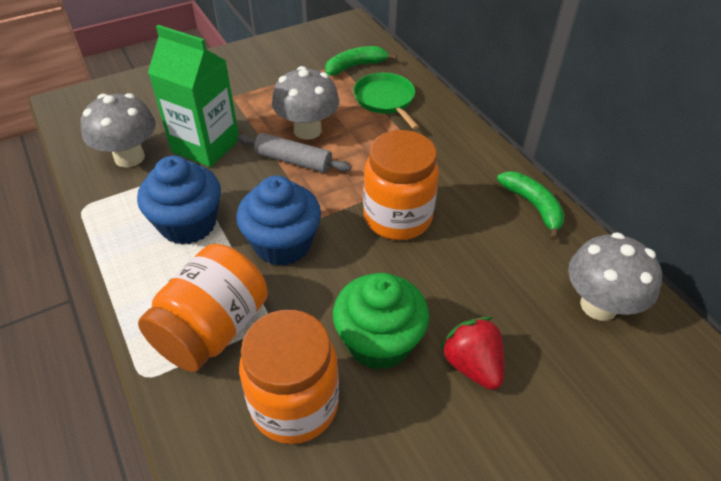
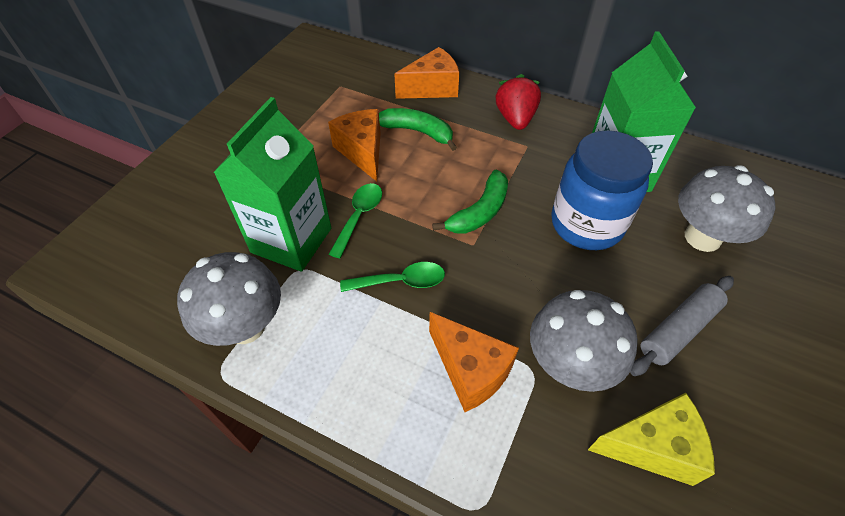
blue cupcake: 2 -> 0
blue jar: 0 -> 1
green carton: 1 -> 2
green cupcake: 1 -> 0
green pan: 1 -> 0
green spoon: 0 -> 2
orange cheese: 0 -> 3
orange jar: 3 -> 0
yellow cheese: 0 -> 1

